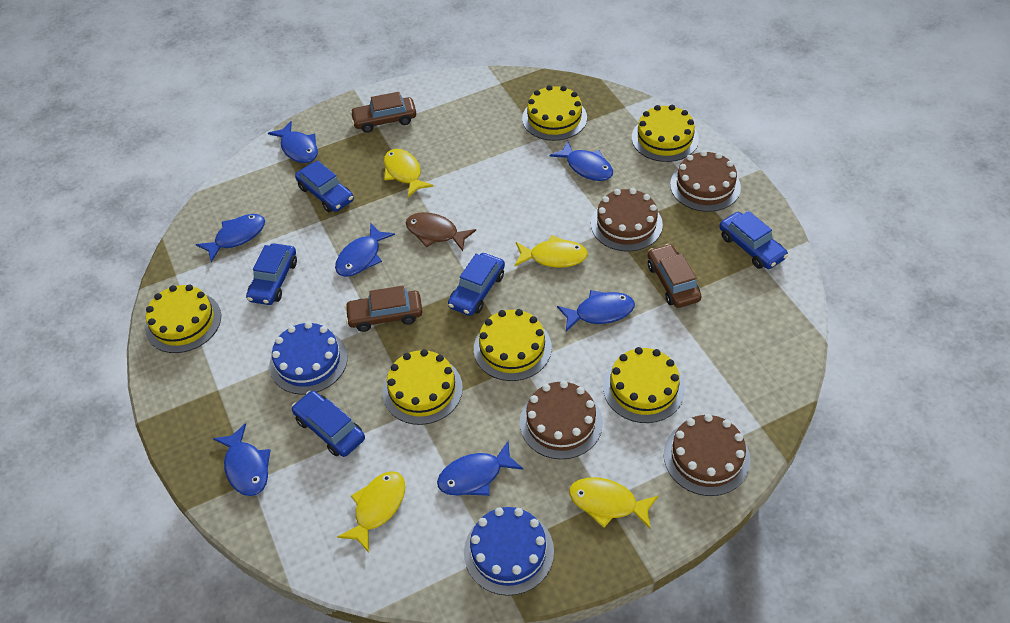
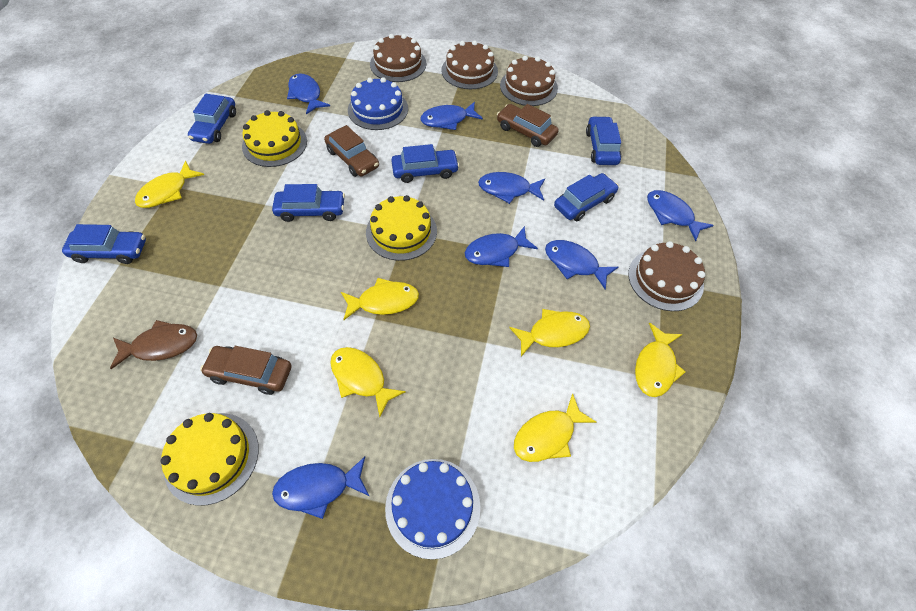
blue car: 5 -> 6
yellow cake: 6 -> 3
yellow fish: 4 -> 6

